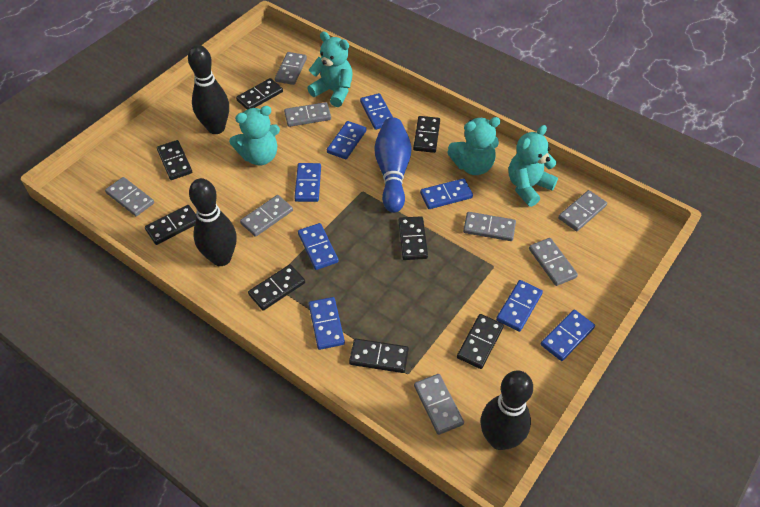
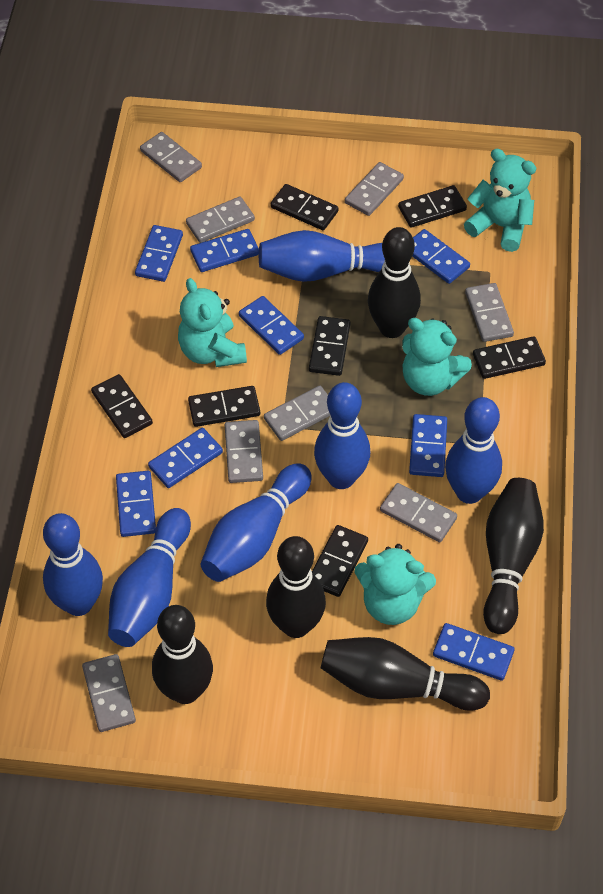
black bowling pin: 3 -> 5
black domino: 8 -> 7
blue bowling pin: 1 -> 6

